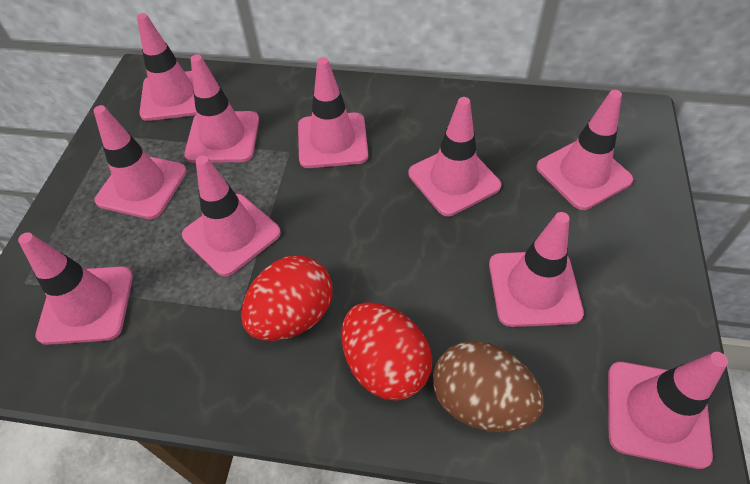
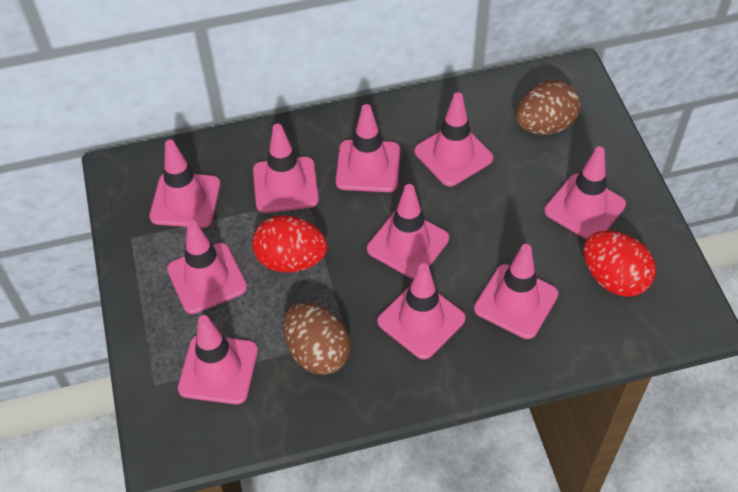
brown egg: 1 -> 2

